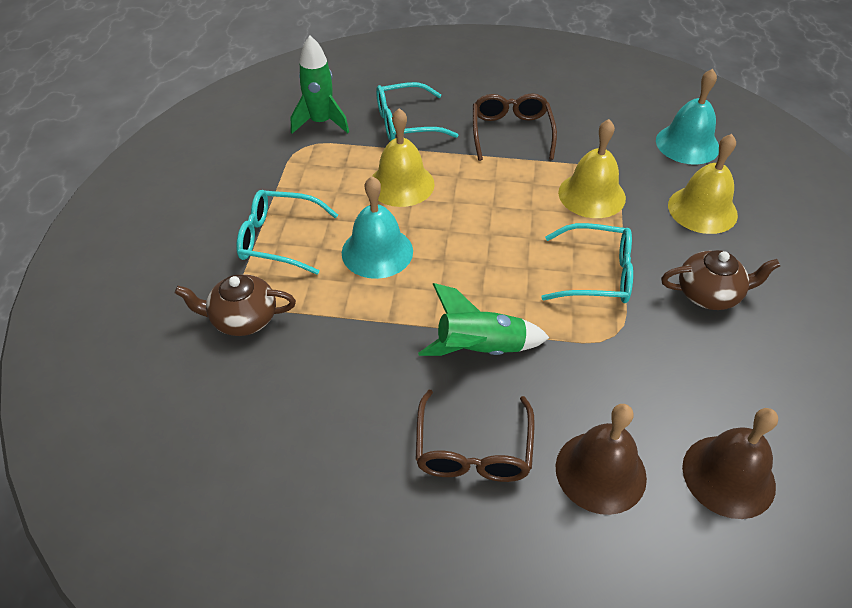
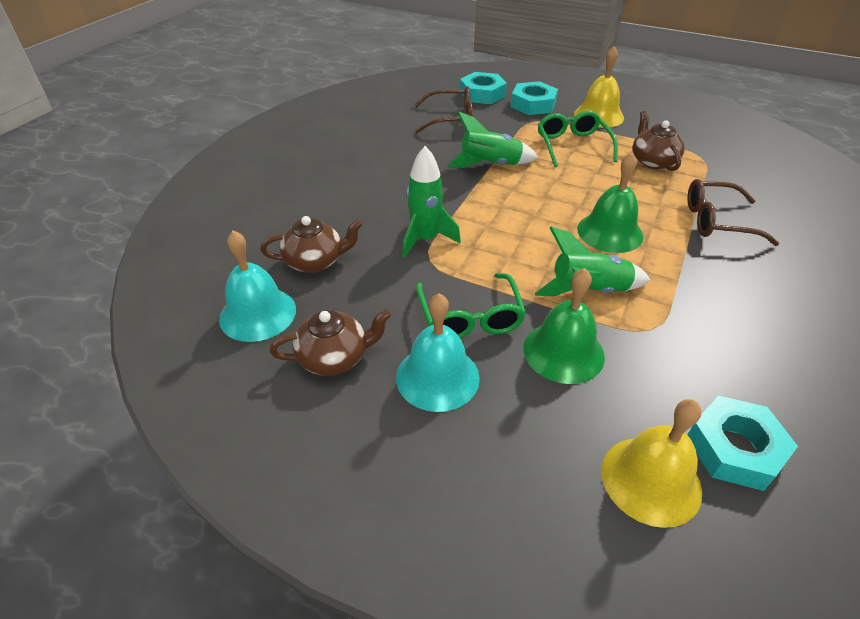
brown bell: 2 -> 0
brown teapot: 2 -> 3
green bell: 0 -> 2
green glasses: 0 -> 2
green rocket: 2 -> 3
turquoise glasses: 3 -> 0
turquoise nut: 0 -> 3
yellow bell: 3 -> 2

